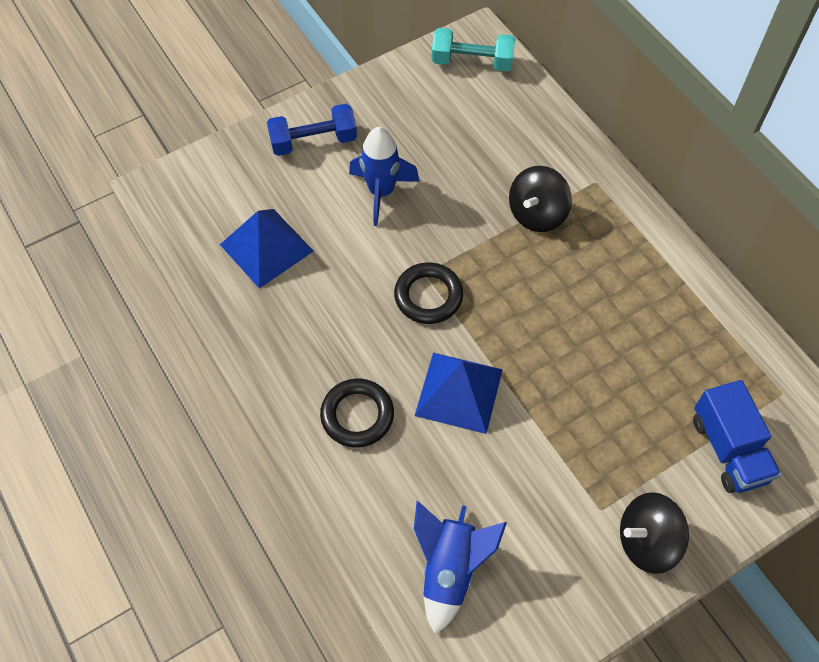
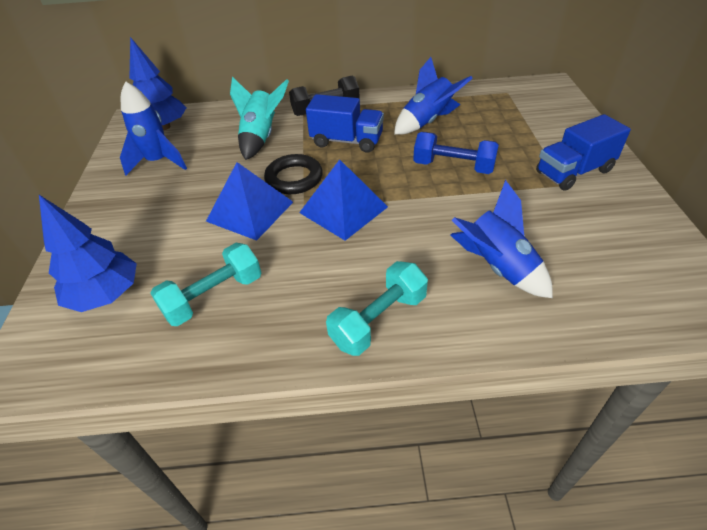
black dumbbell: 0 -> 1
black ring: 2 -> 1
black spinning top: 2 -> 0
blue rocket: 2 -> 3
blue tree: 0 -> 2
blue truck: 1 -> 2
turquoise dumbbell: 1 -> 2
turquoise rocket: 0 -> 1

